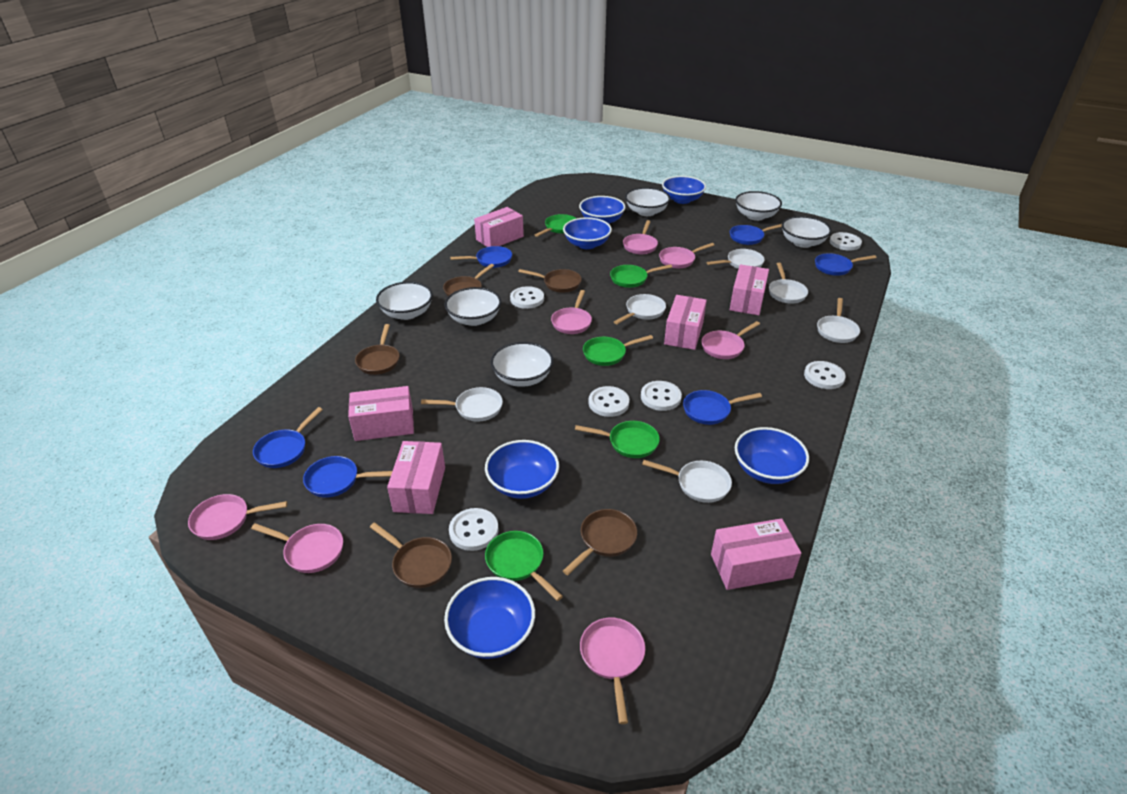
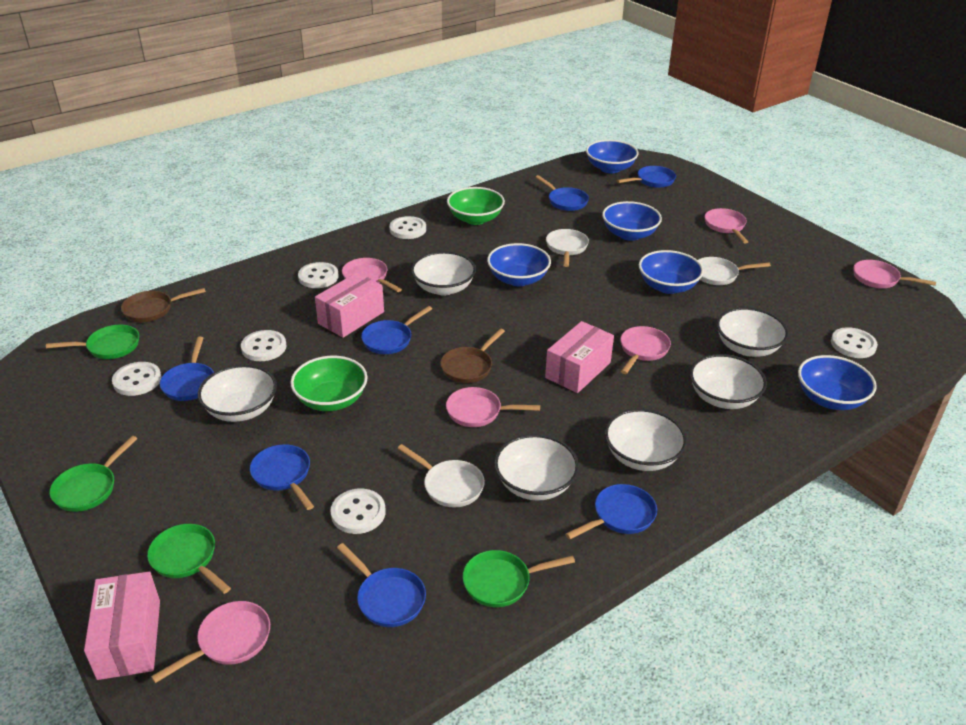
blue bowl: 6 -> 5
blue pan: 6 -> 7
brown pan: 5 -> 2
green bowl: 0 -> 2
green pan: 5 -> 4
pink box: 6 -> 3
pink pan: 7 -> 6
white pan: 6 -> 3

